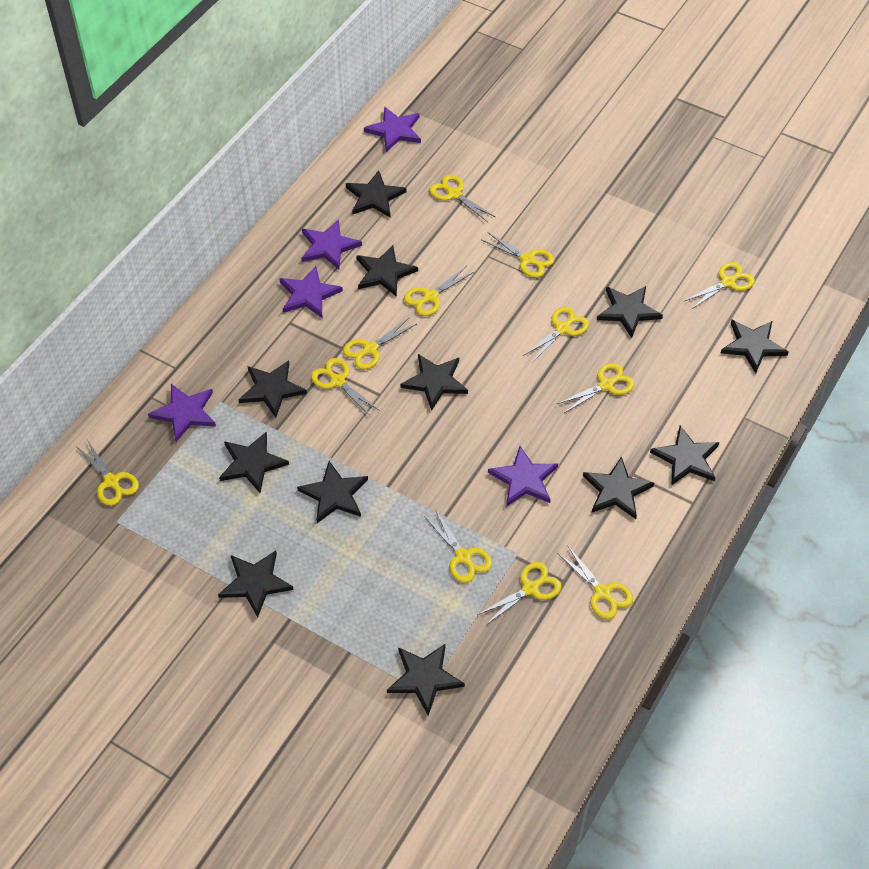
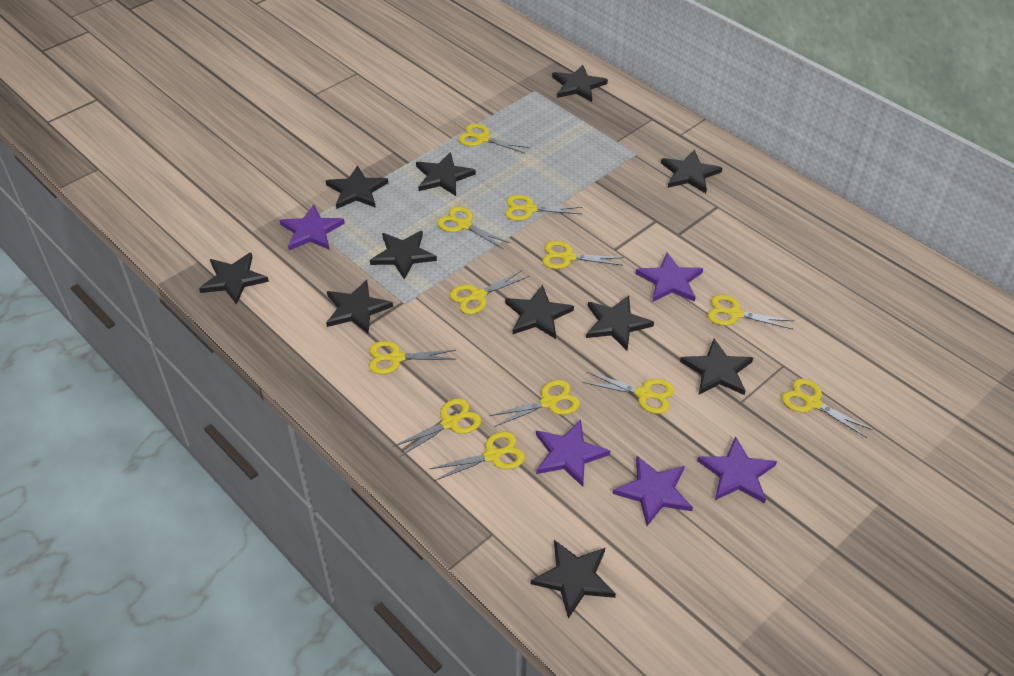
black star: 12 -> 11

